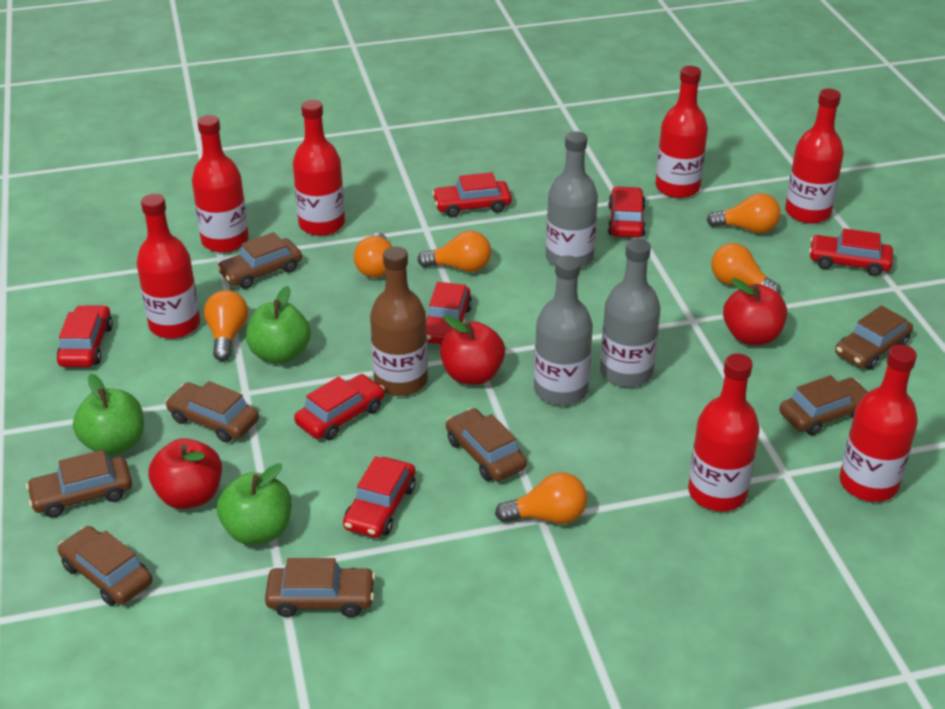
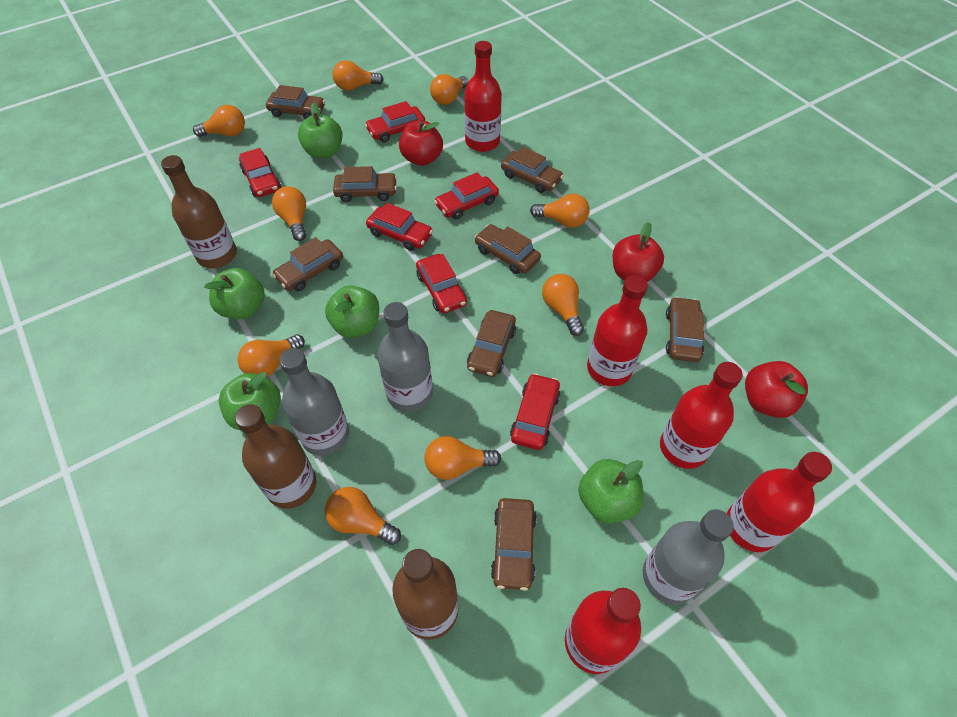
brown bottle: 1 -> 3
green apple: 3 -> 5
orange light bulb: 6 -> 9
red bottle: 7 -> 5
red car: 7 -> 6

